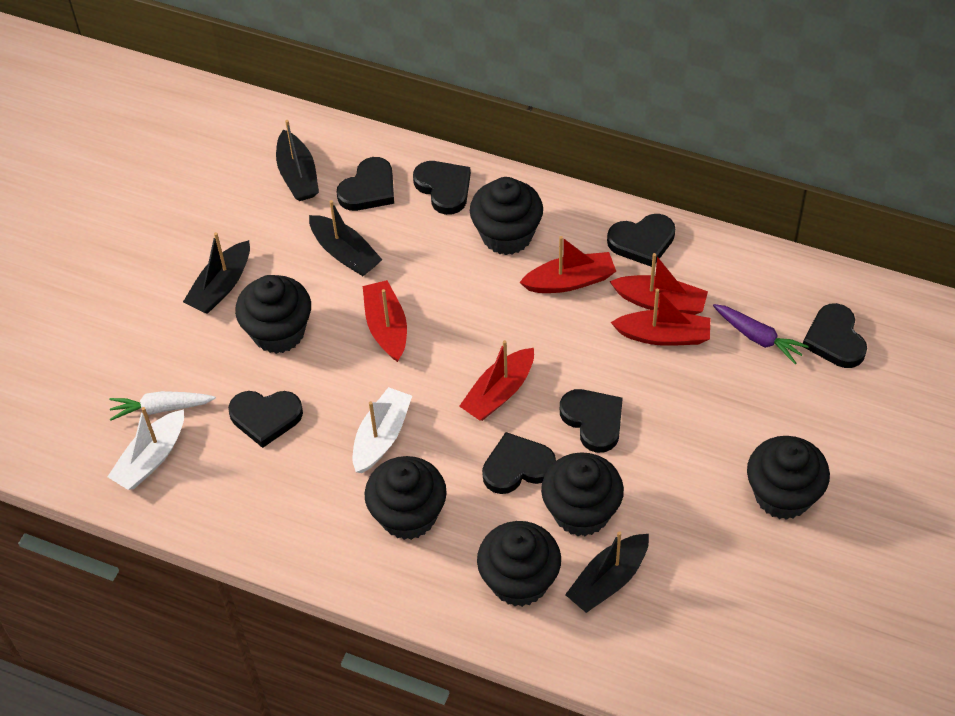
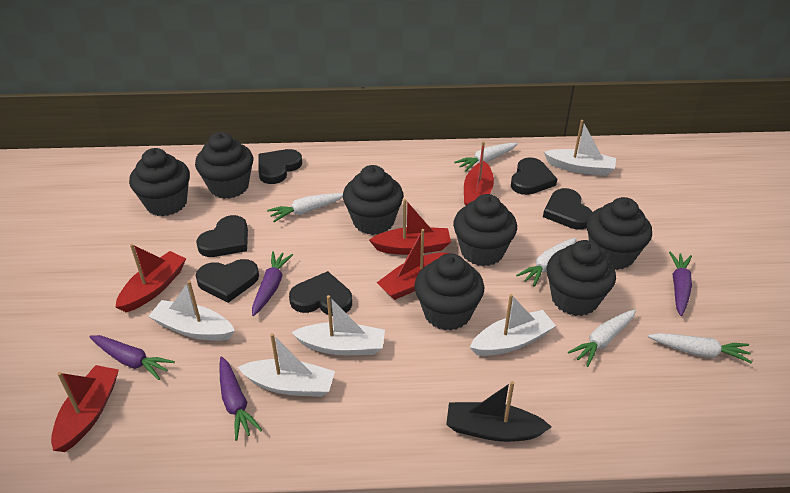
black boat: 4 -> 1
black cupcake: 6 -> 7
black heart: 7 -> 6
purple carrot: 1 -> 4
white boat: 2 -> 5
white carrot: 1 -> 5

